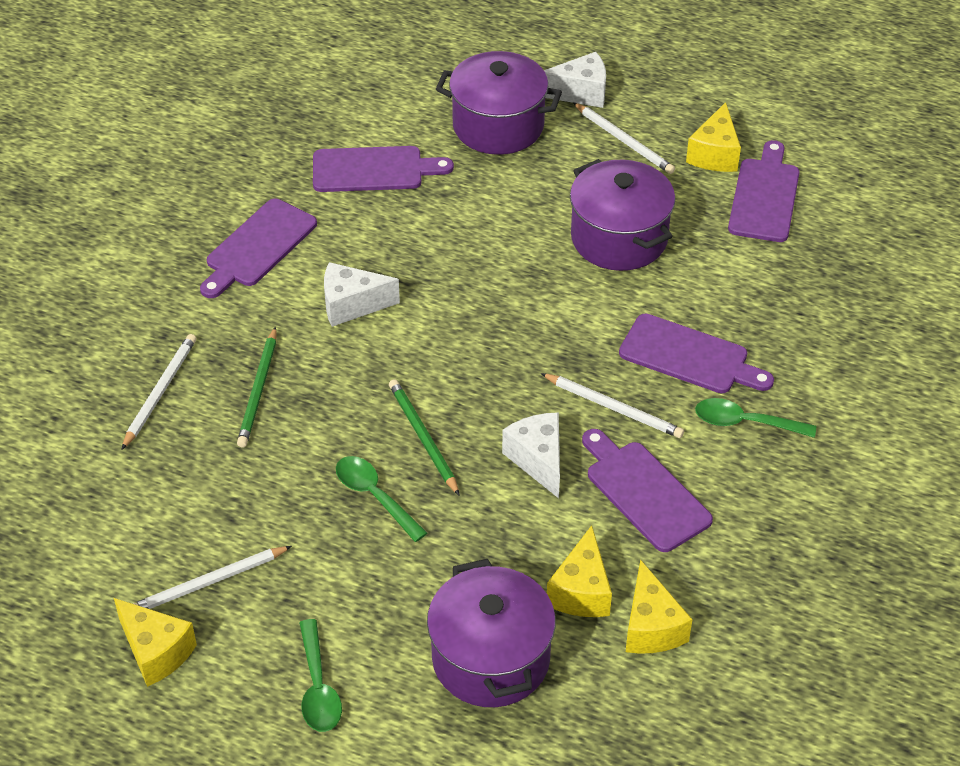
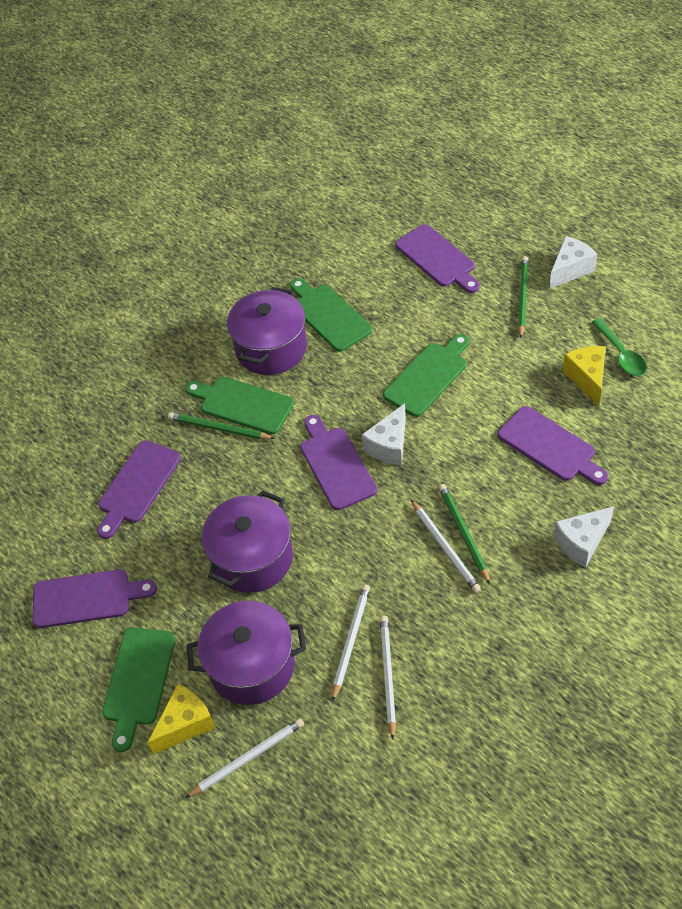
green cutting board: 0 -> 4
green pencil: 2 -> 3
green spoon: 3 -> 1
yellow cheese: 4 -> 2

